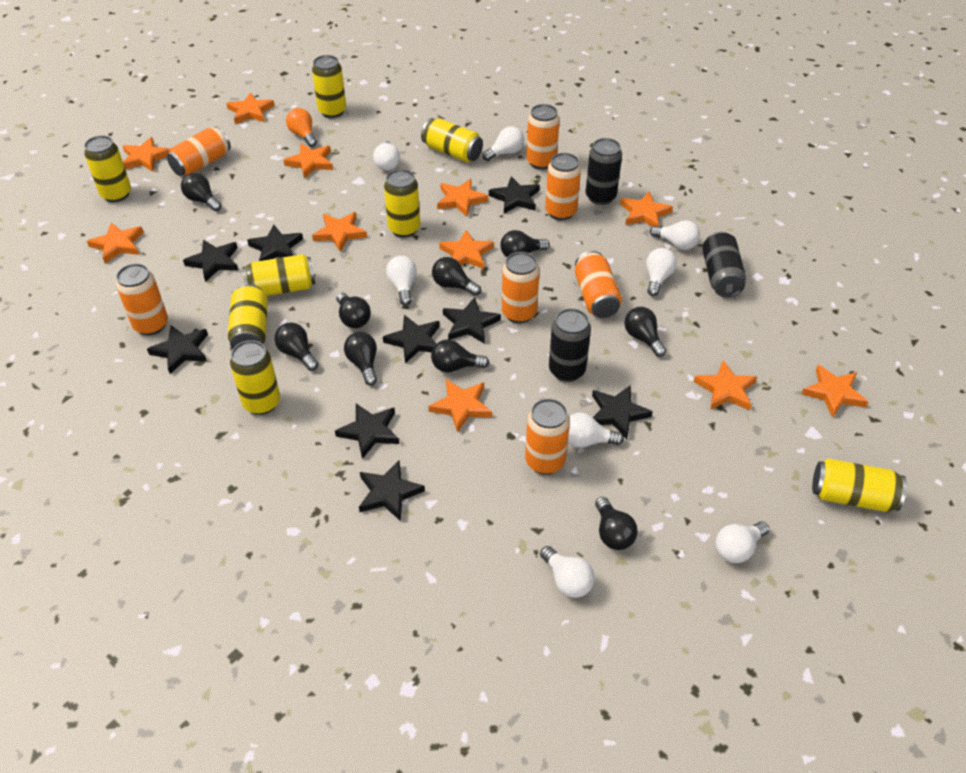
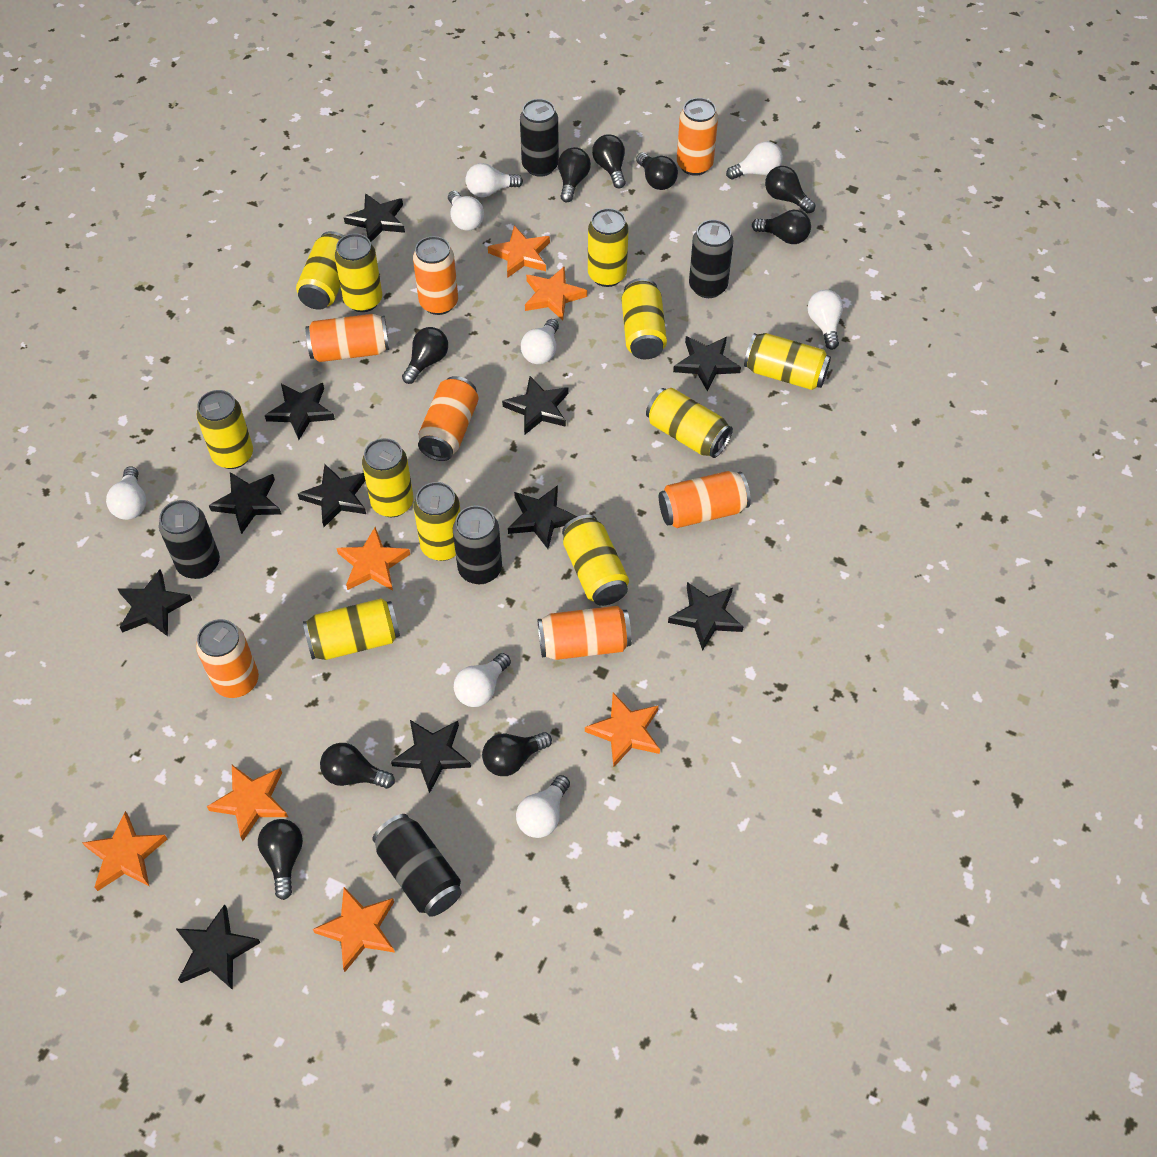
black can: 3 -> 5
black star: 9 -> 11
orange light bulb: 1 -> 0
orange star: 11 -> 7
yellow can: 8 -> 11

